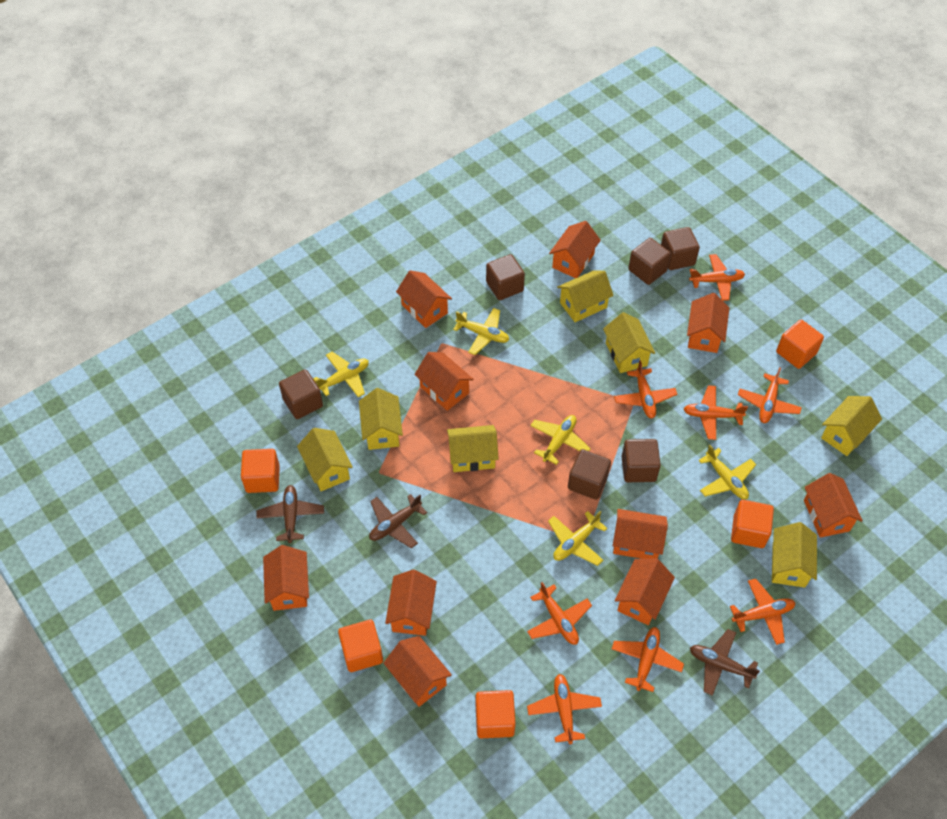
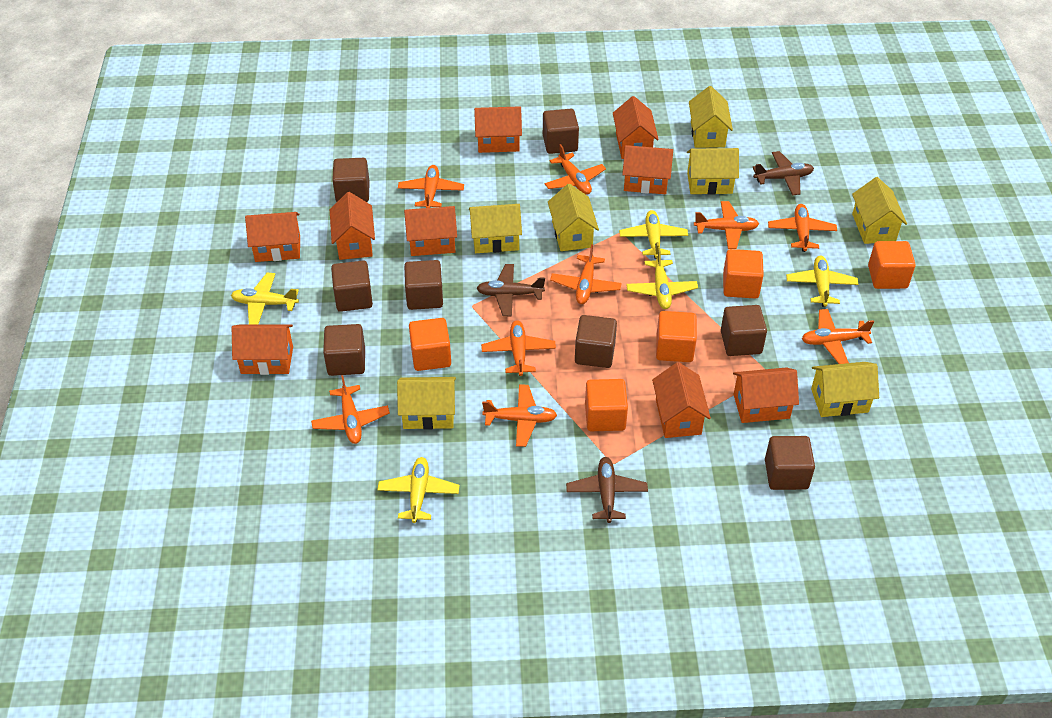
brown cube: 6 -> 8
orange house: 10 -> 9
orange plane: 8 -> 9

